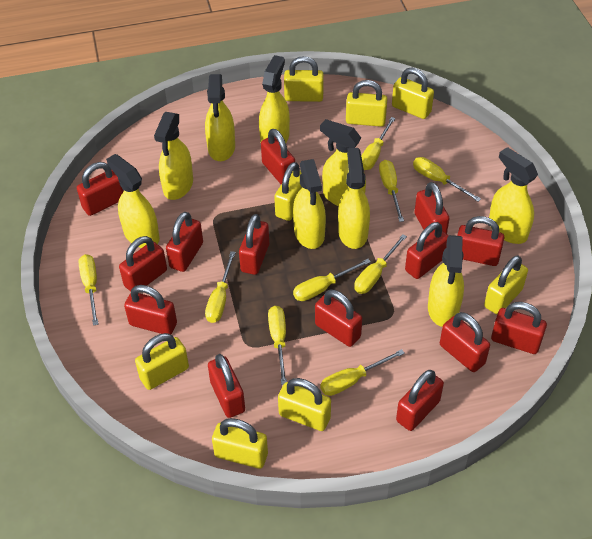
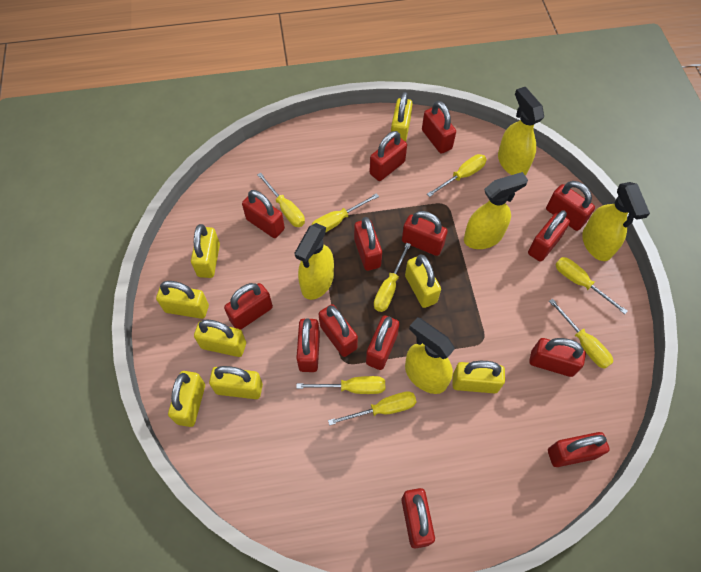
yellow screwdriver: 9 -> 8
yellow spray bottle: 9 -> 5

